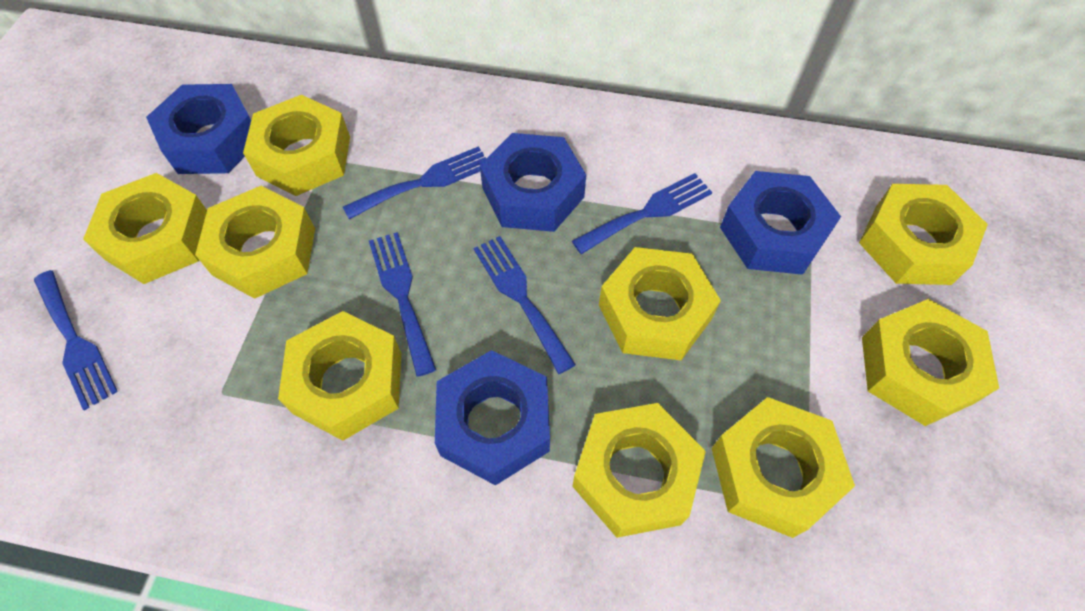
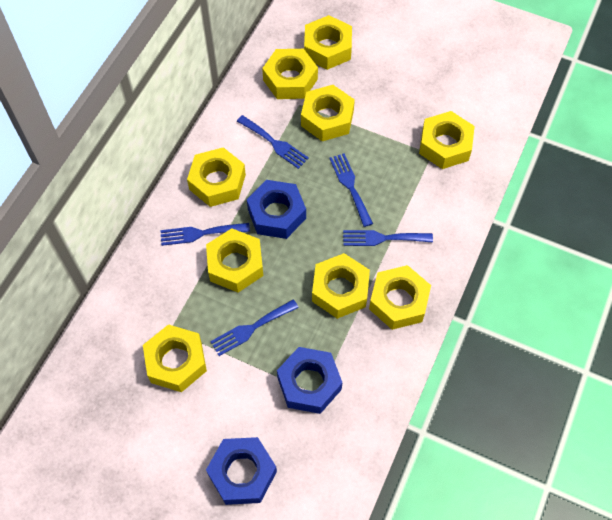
blue nut: 4 -> 3

